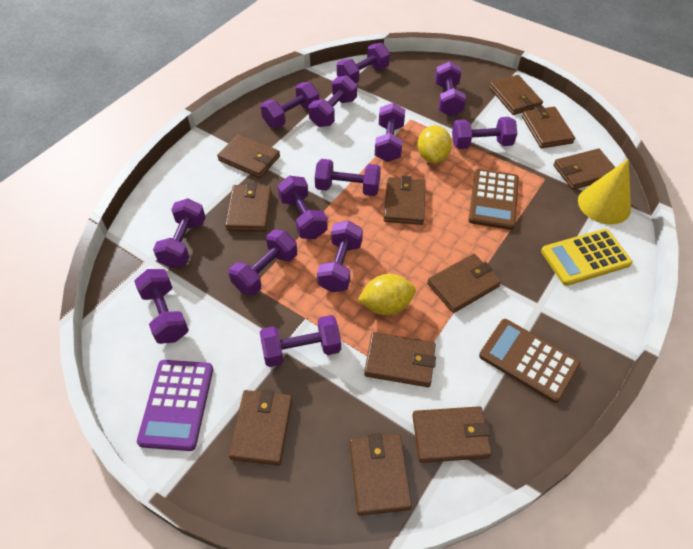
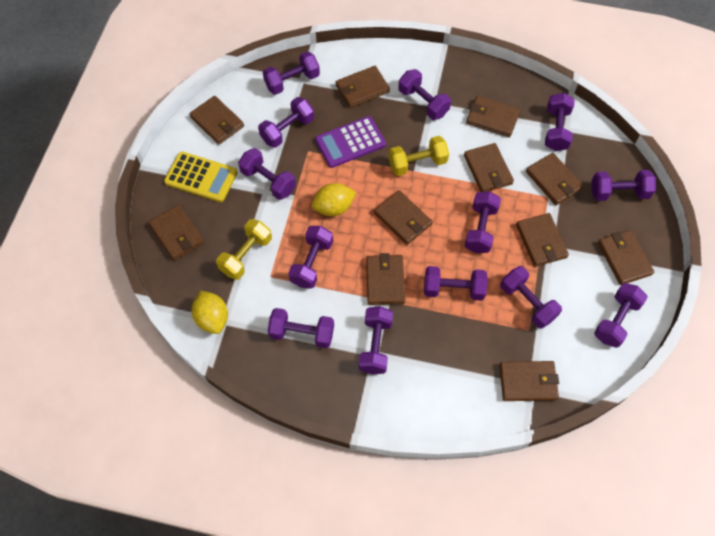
brown calculator: 2 -> 0
yellow cone: 1 -> 0
yellow dumbbell: 0 -> 2

